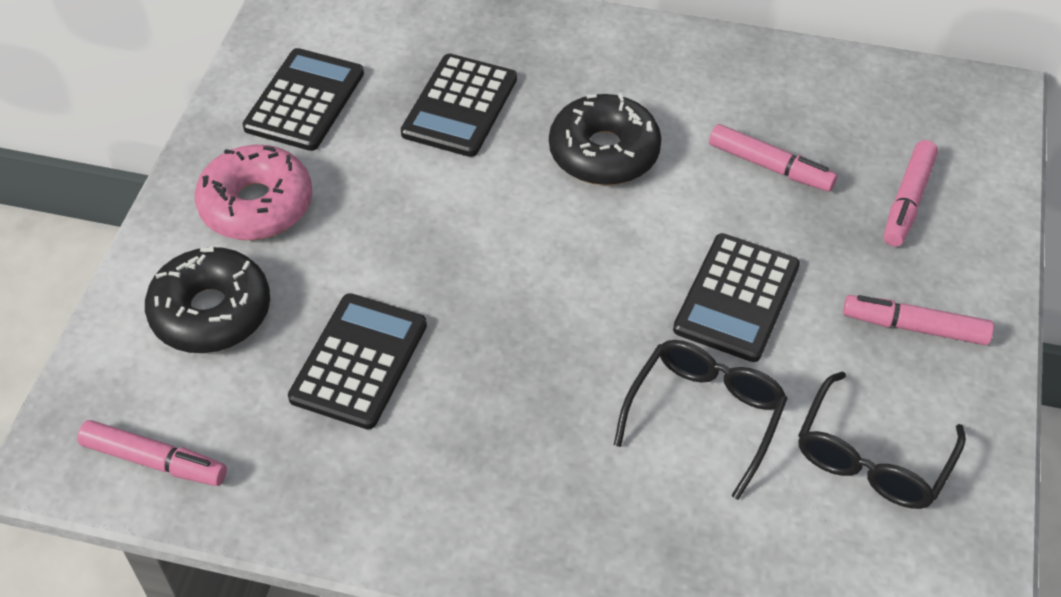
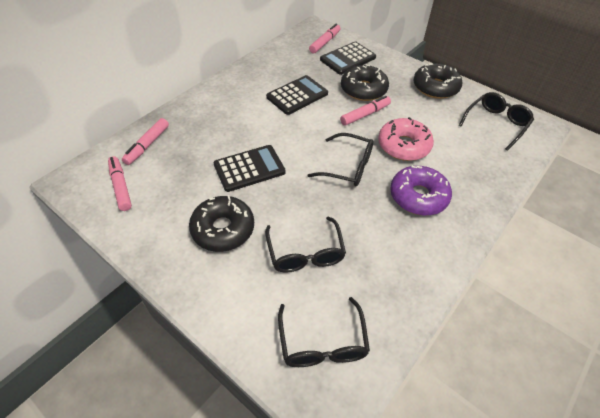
black calculator: 4 -> 3
black donut: 2 -> 3
black glasses: 2 -> 4
purple donut: 0 -> 1

